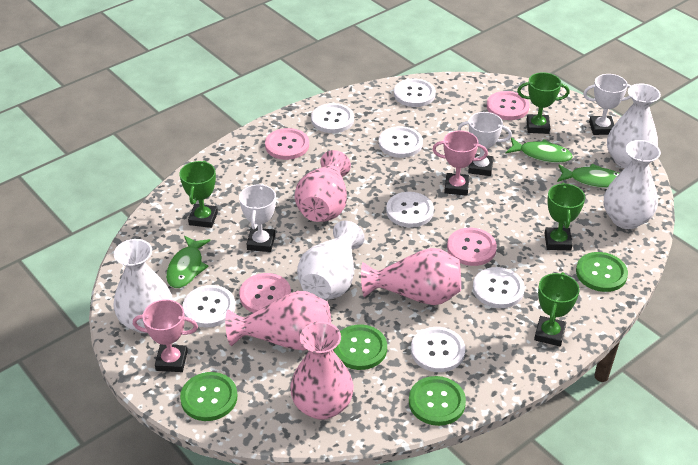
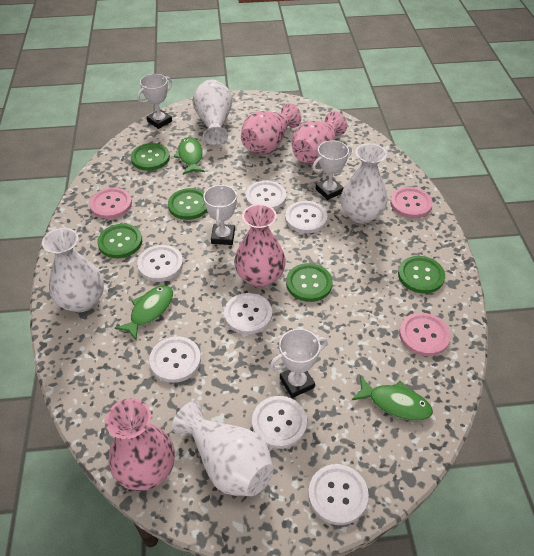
green button: 4 -> 5
green trophy: 4 -> 0
pink button: 4 -> 3
pink trophy: 2 -> 0
white trophy: 3 -> 4

